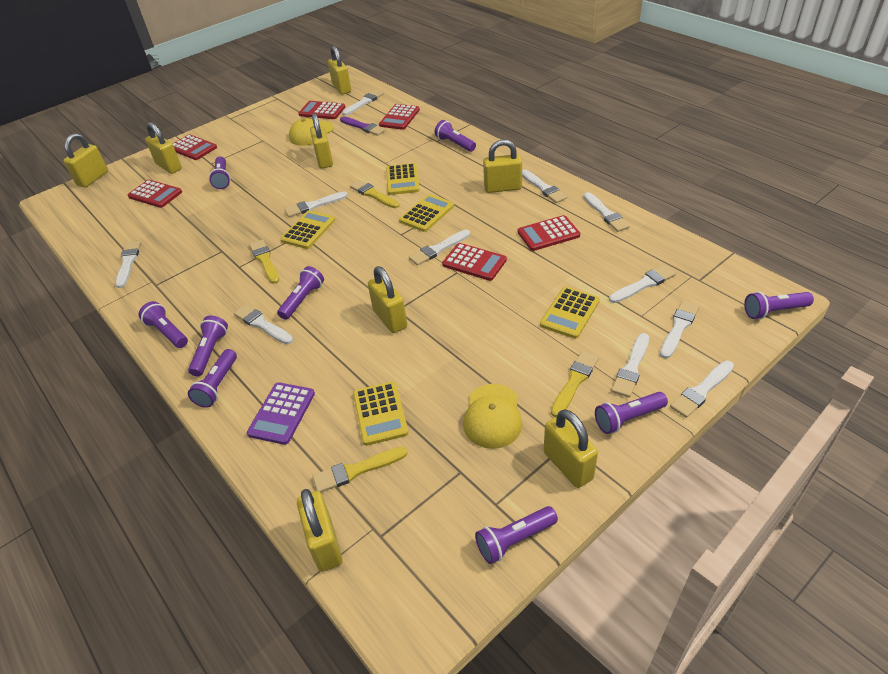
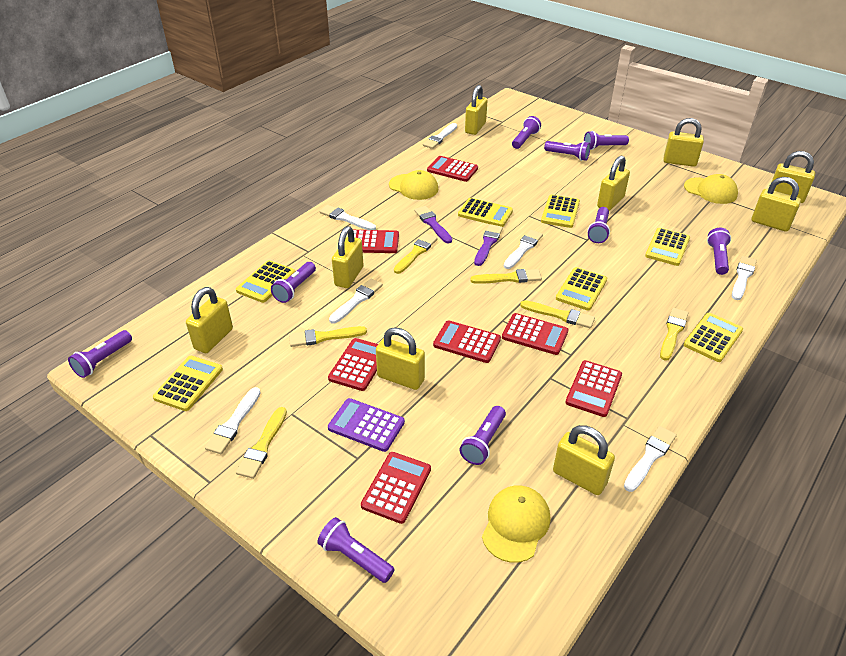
purple brush: 1 -> 2
red calculator: 6 -> 7
white brush: 11 -> 7
yellow brush: 4 -> 6
yellow calculator: 5 -> 7
yellow cap: 2 -> 3
yellow padlock: 8 -> 9

